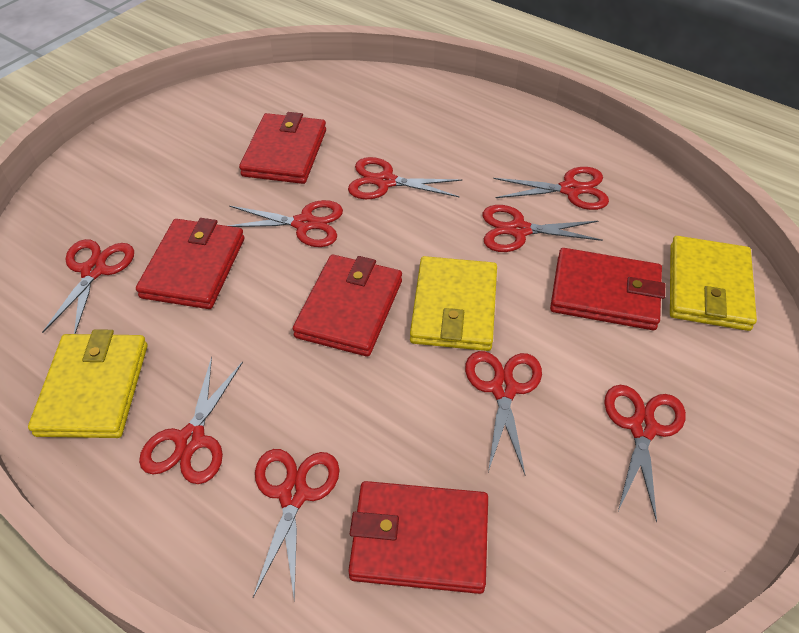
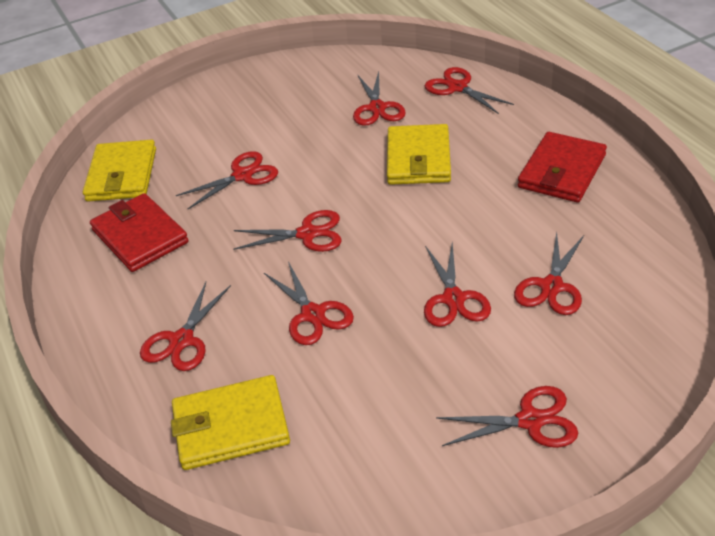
red wallet: 5 -> 2

